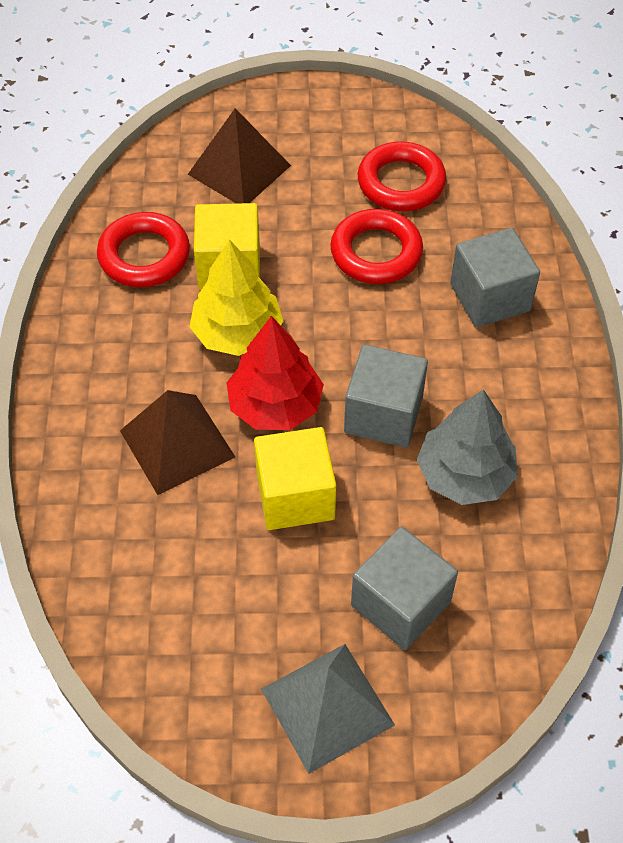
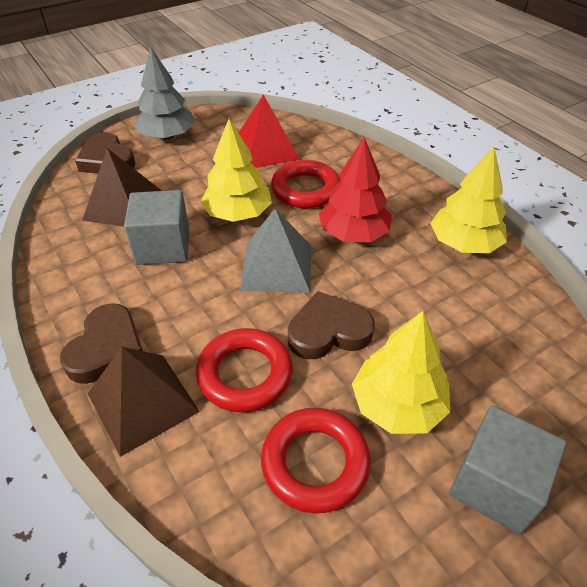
brown heart: 0 -> 3
grey cube: 3 -> 2
red pyramid: 0 -> 1
yellow cube: 2 -> 0
yellow tree: 1 -> 3

